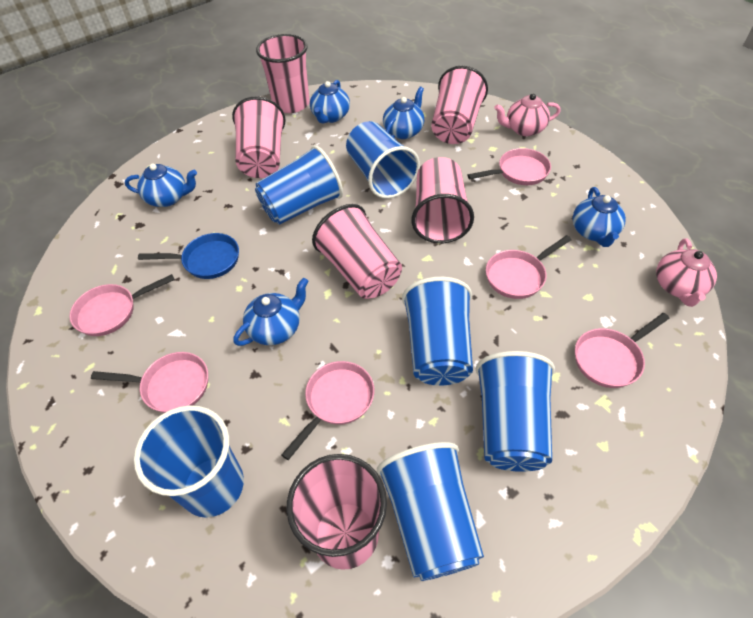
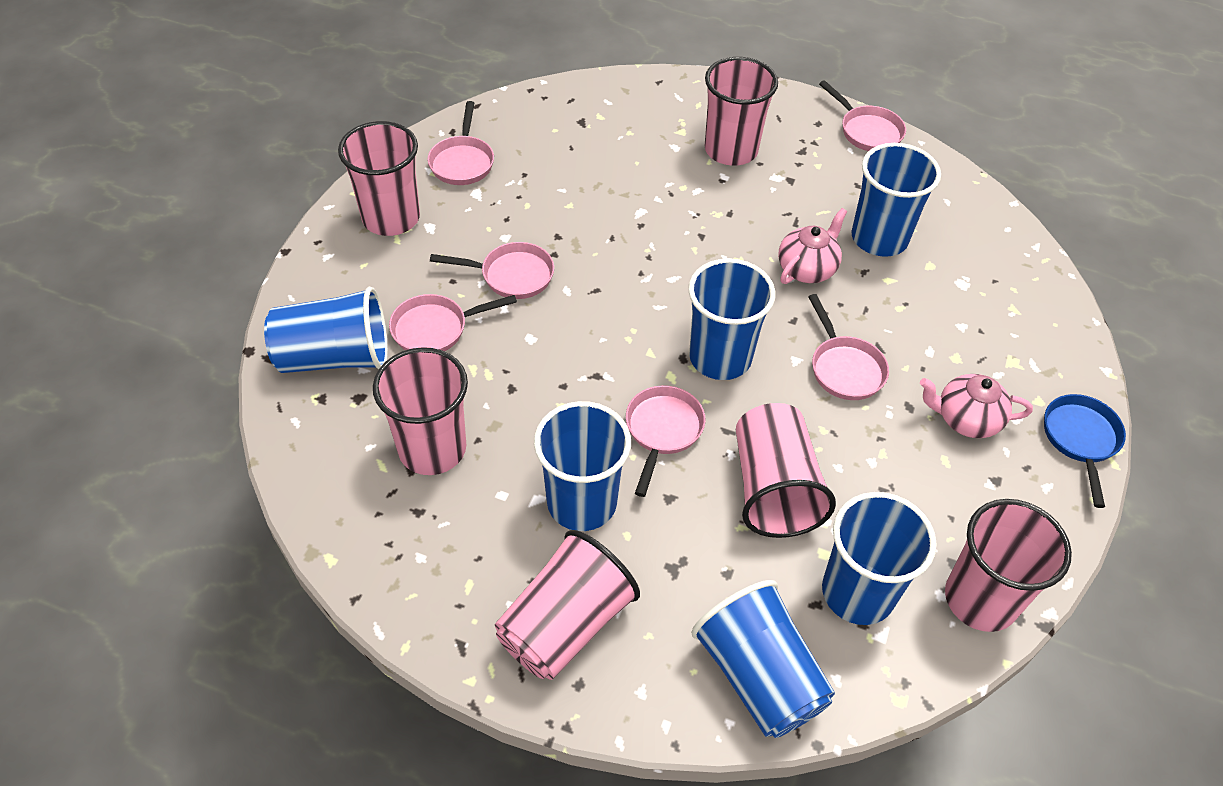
blue teapot: 5 -> 0

